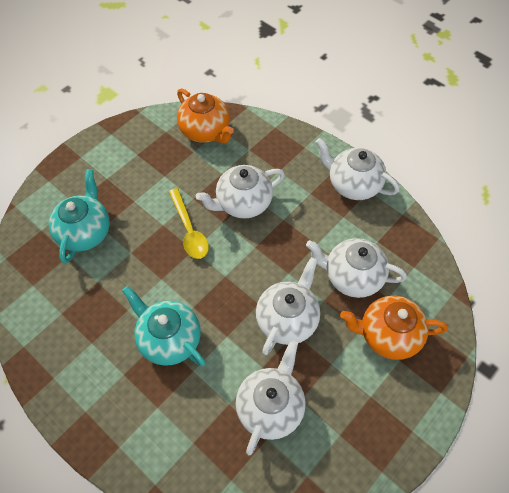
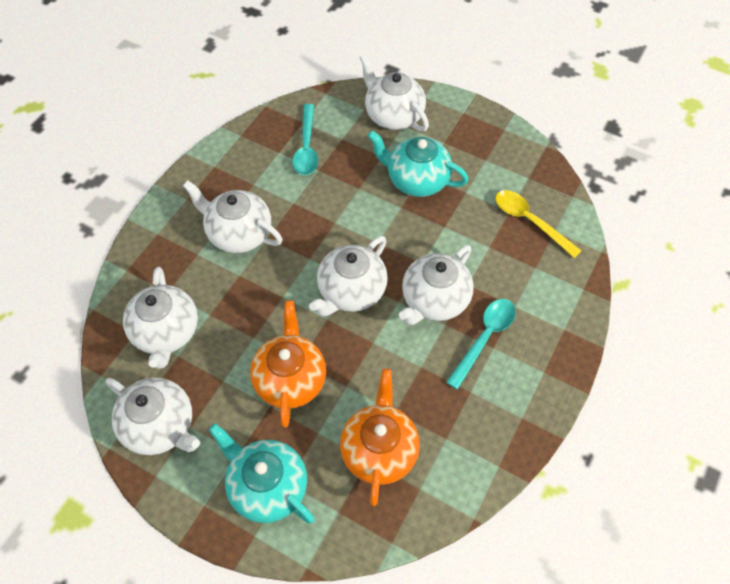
turquoise spoon: 0 -> 2
white teapot: 5 -> 6

